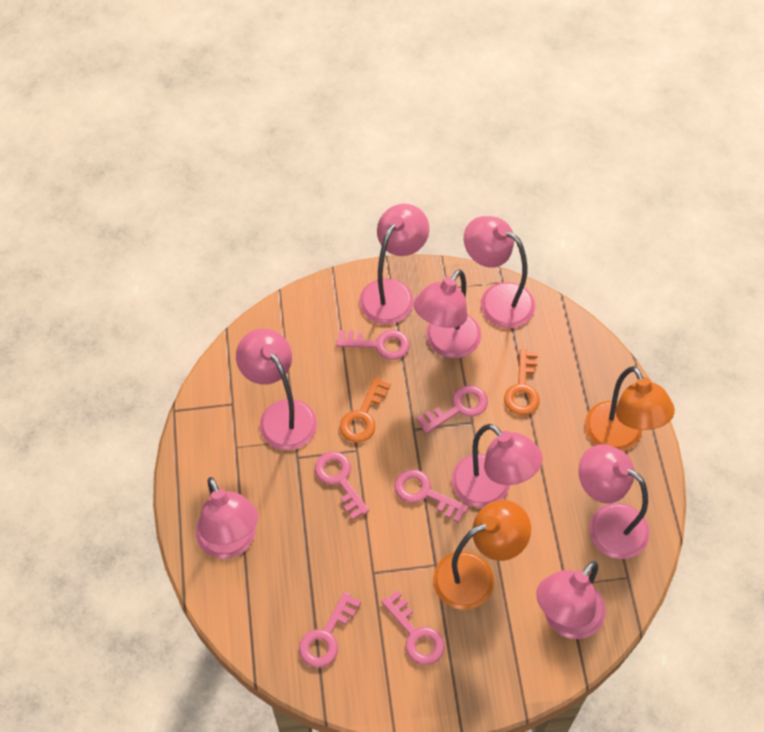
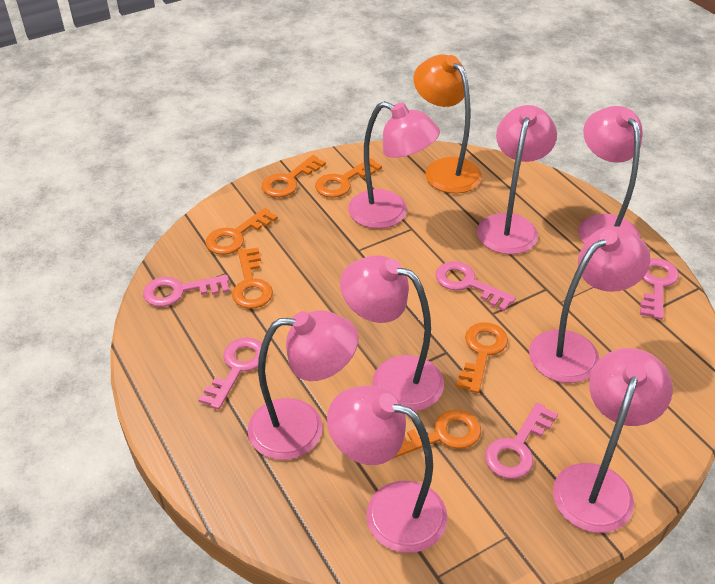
orange key: 2 -> 6
orange lamp: 2 -> 1
pink key: 6 -> 5

